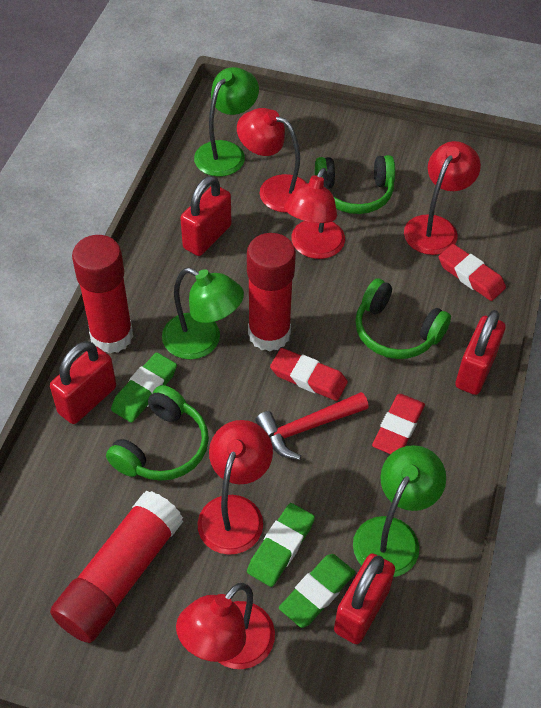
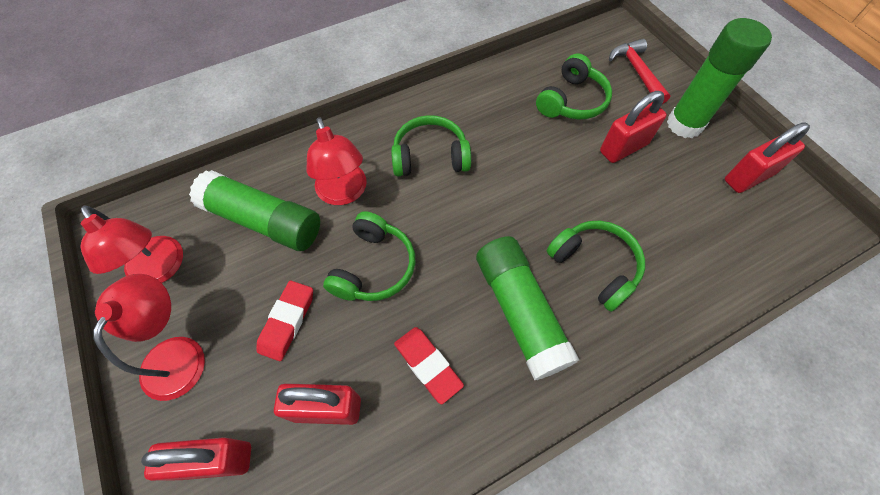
green eraser: 3 -> 0
green glue stick: 0 -> 3
green headphones: 3 -> 4
green lamp: 3 -> 0
red eraser: 3 -> 2
red glue stick: 3 -> 0
red lamp: 5 -> 3

